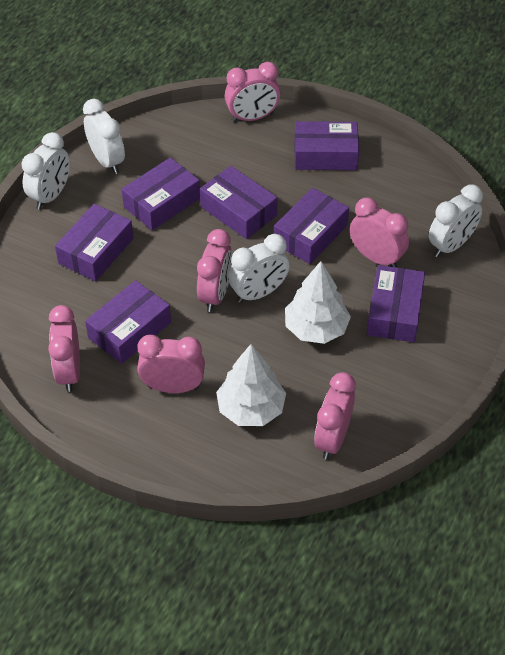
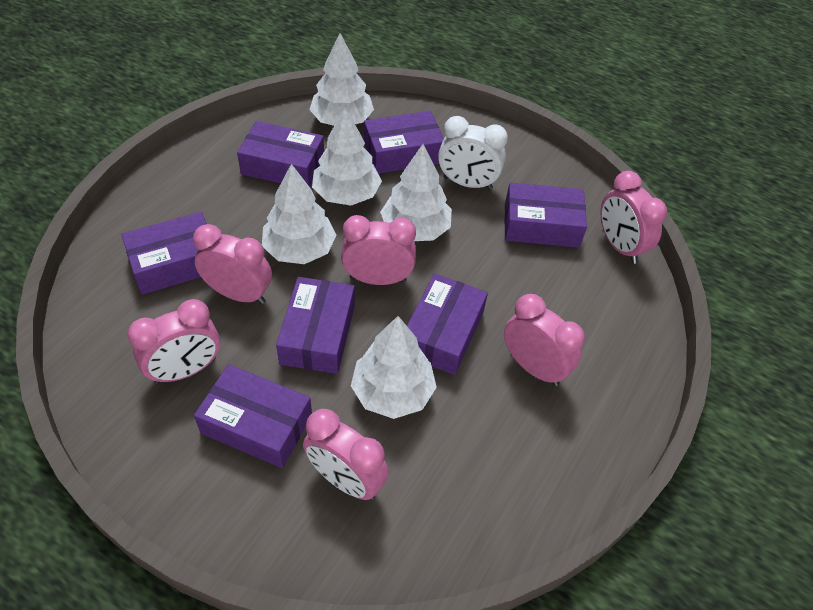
white clock: 4 -> 1
white tree: 2 -> 5

